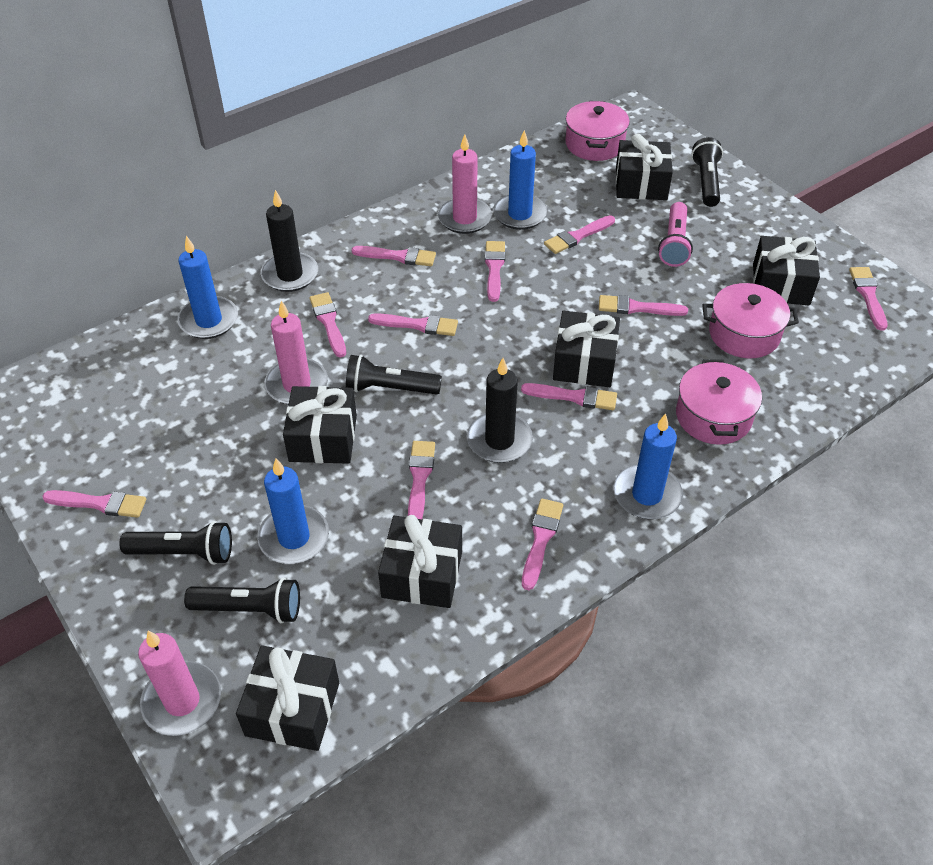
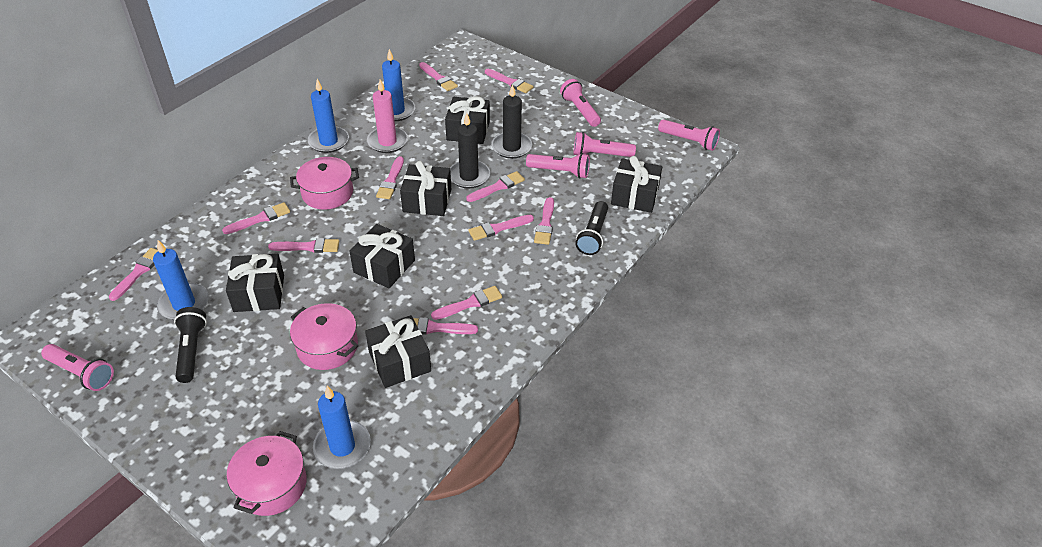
black flashlight: 4 -> 2
pink candle: 3 -> 1
pink flashlight: 1 -> 5

